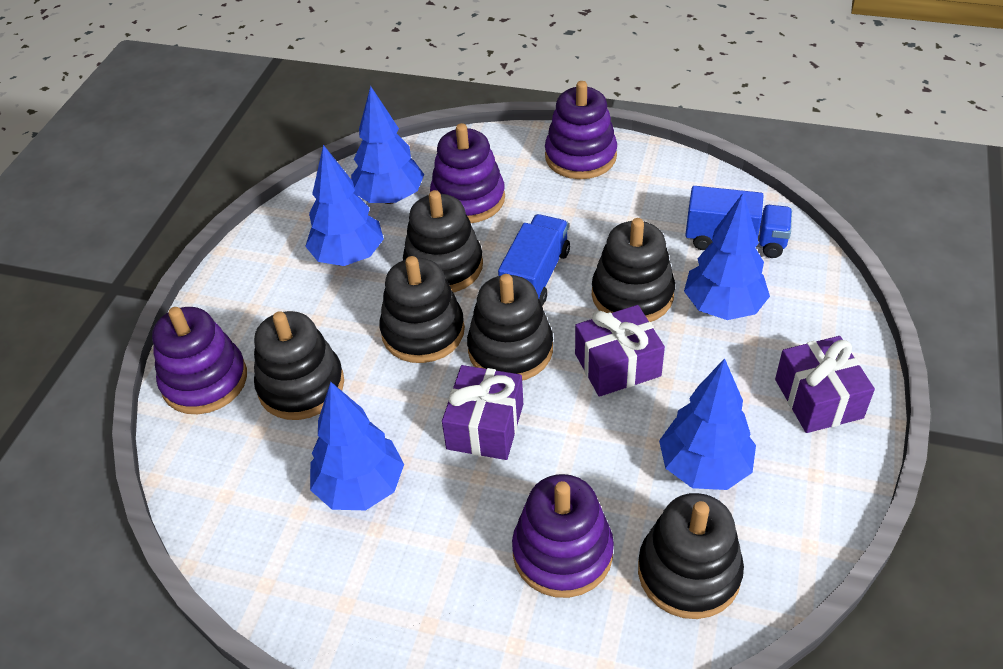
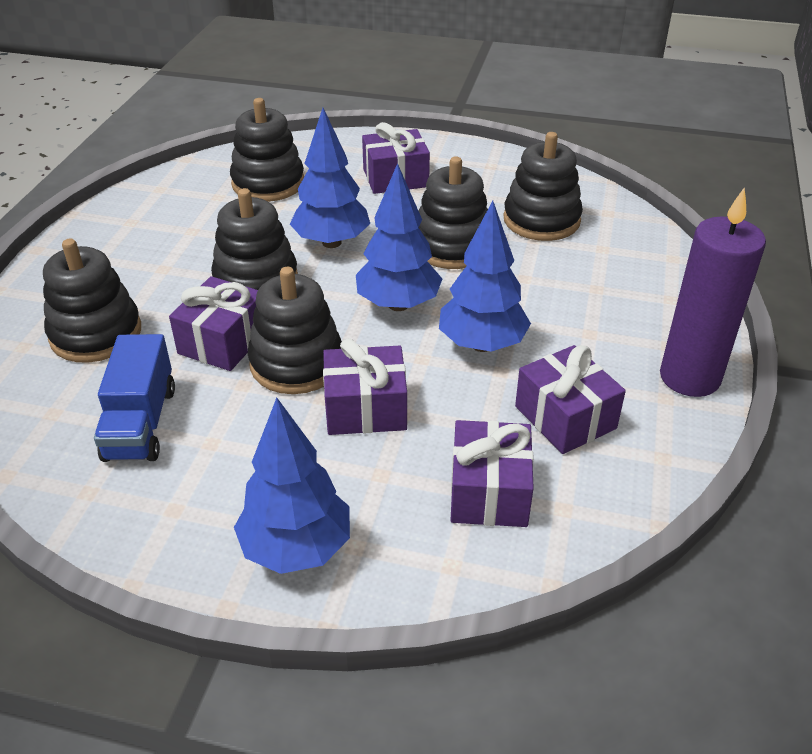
blue tree: 5 -> 4
blue truck: 2 -> 1
purple candle: 0 -> 1
purple gift: 3 -> 5
purple stacking toy: 4 -> 0

